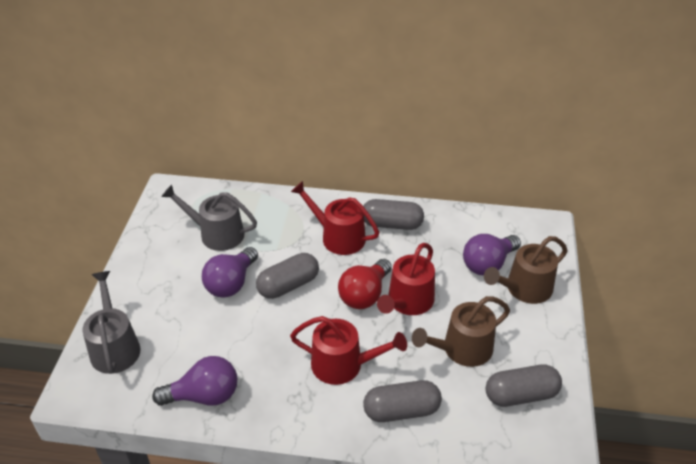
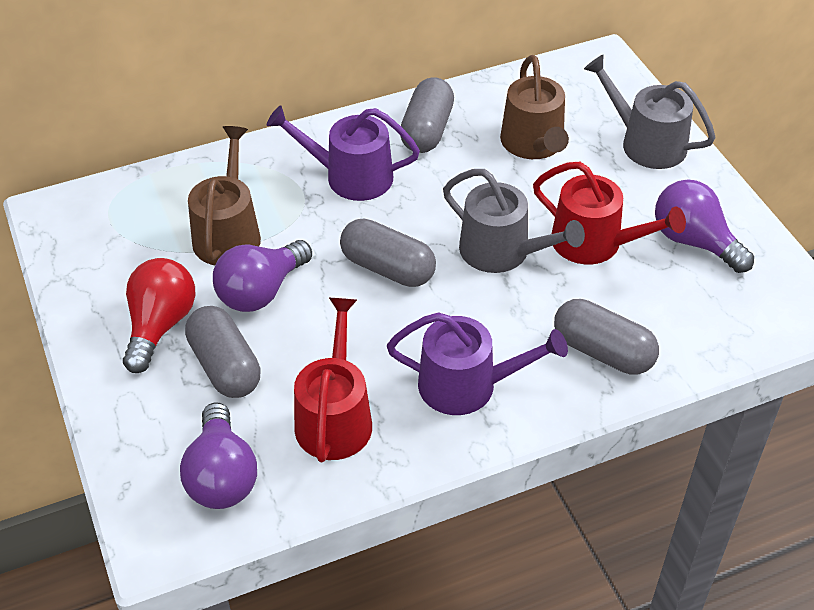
purple watering can: 0 -> 2
red watering can: 3 -> 2

